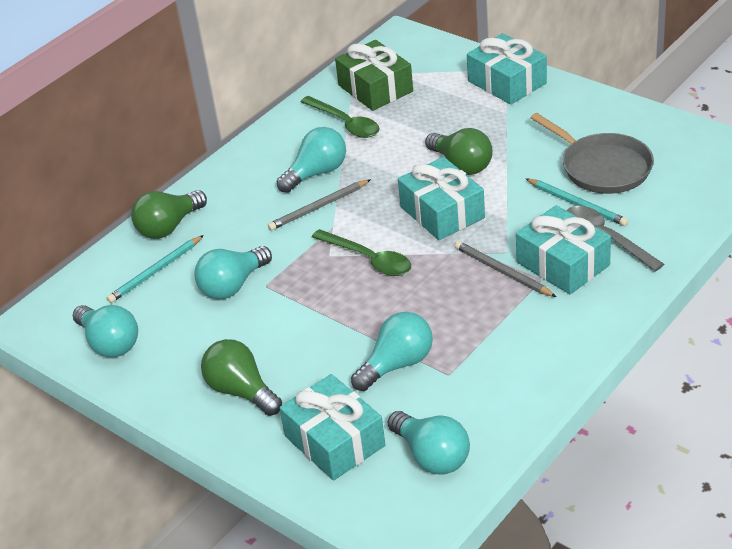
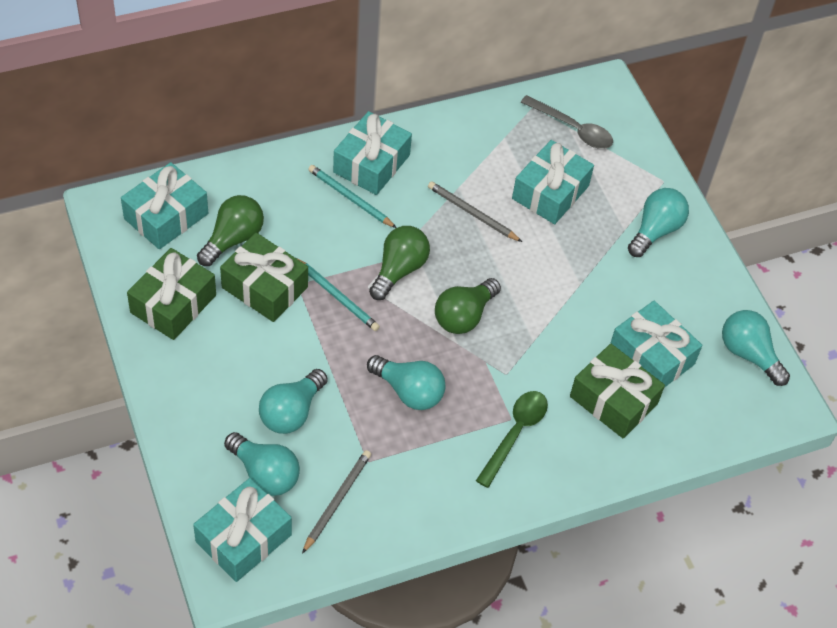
green gift: 1 -> 3
green spoon: 2 -> 1
grey pan: 1 -> 0
turquoise gift: 4 -> 5

